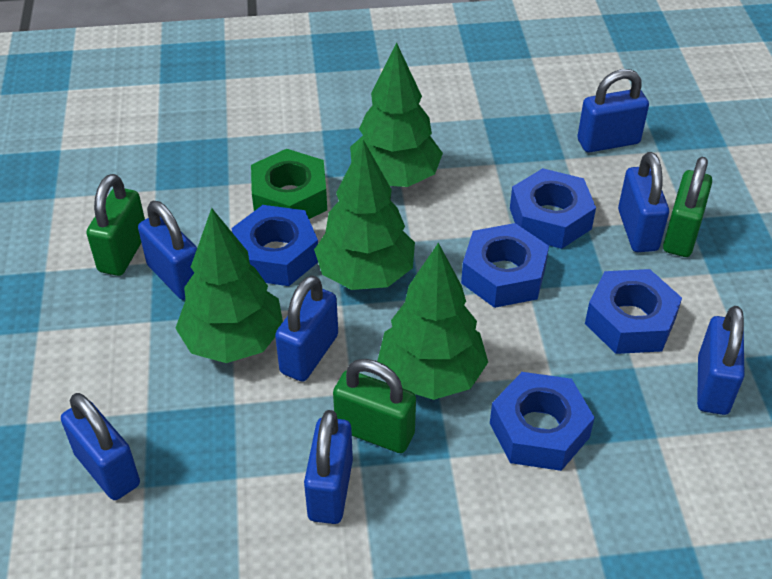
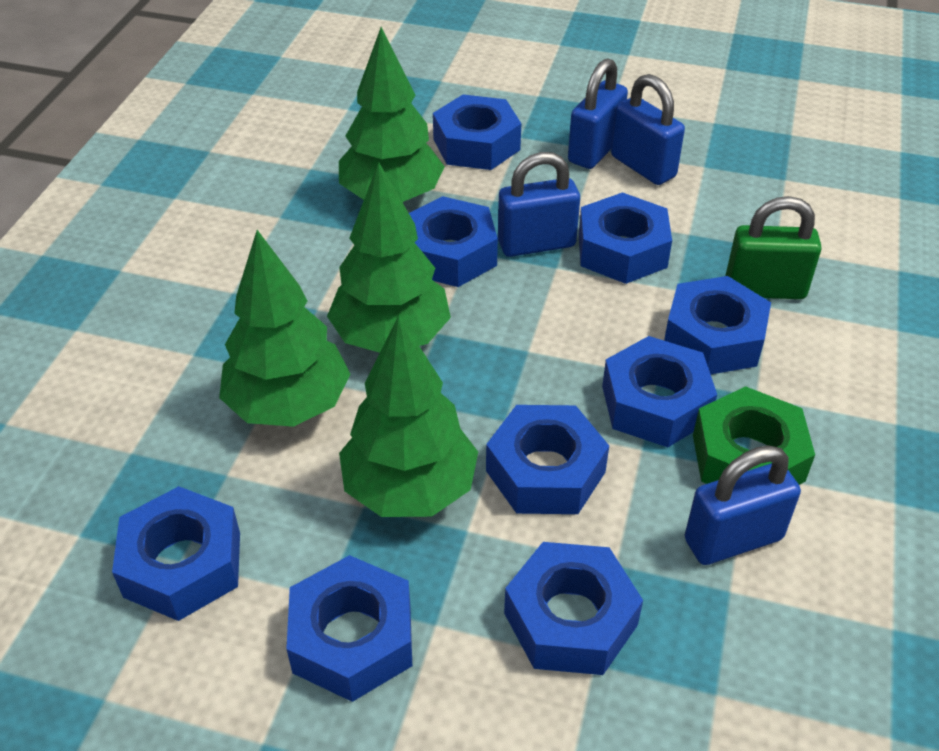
blue nut: 5 -> 9
blue padlock: 7 -> 4
green padlock: 3 -> 1

